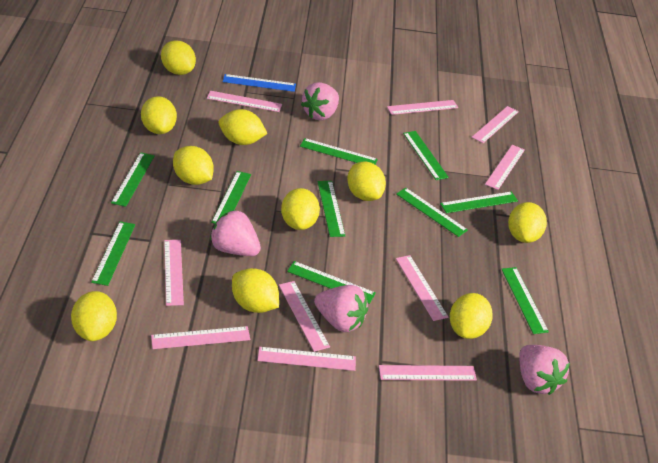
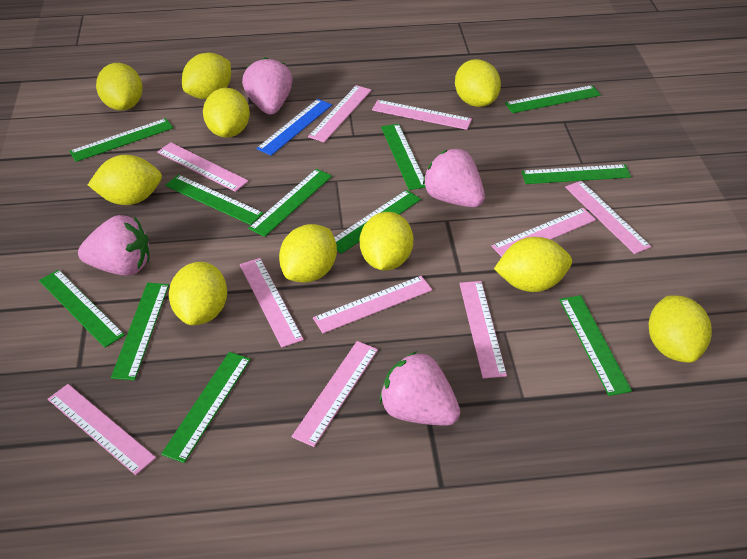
green ruler: 10 -> 11

